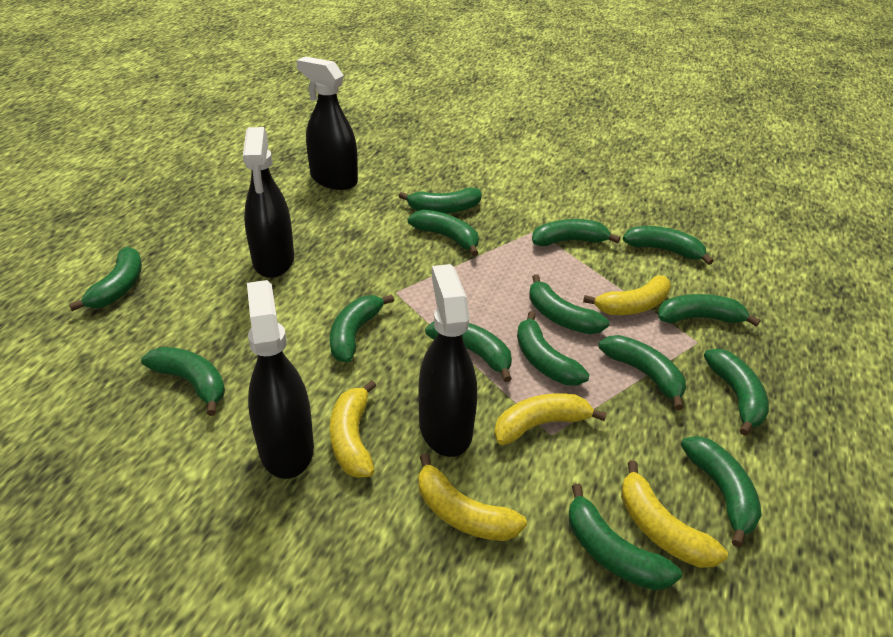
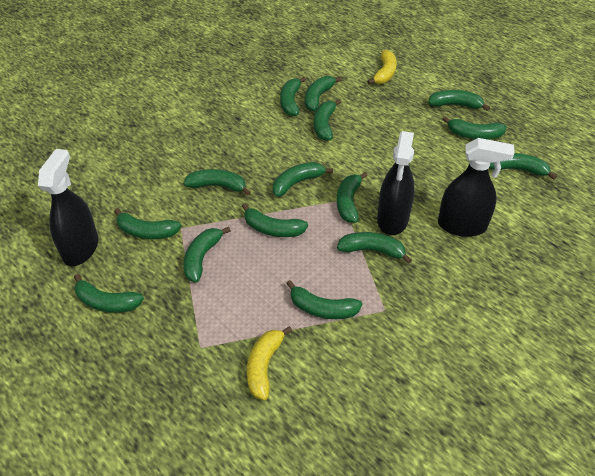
black spray bottle: 4 -> 3
yellow banana: 5 -> 2

